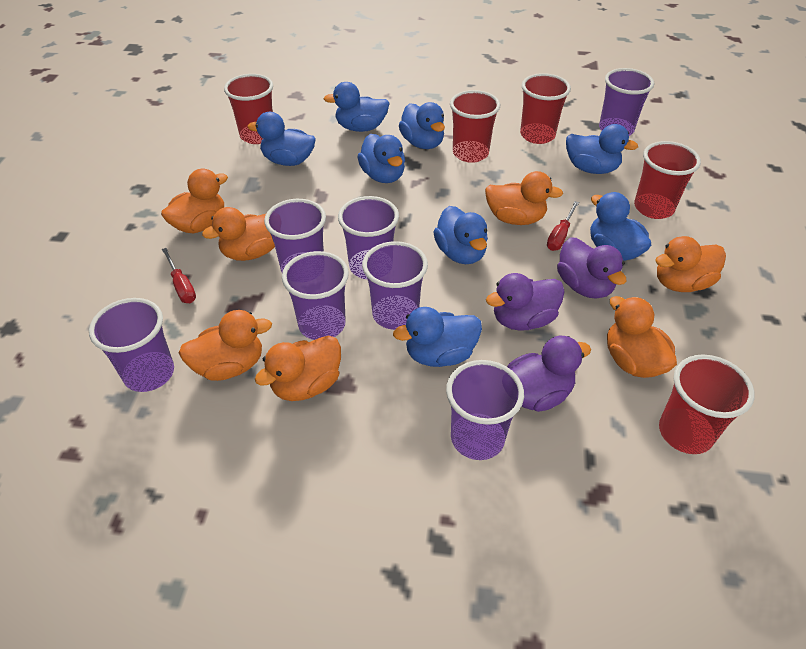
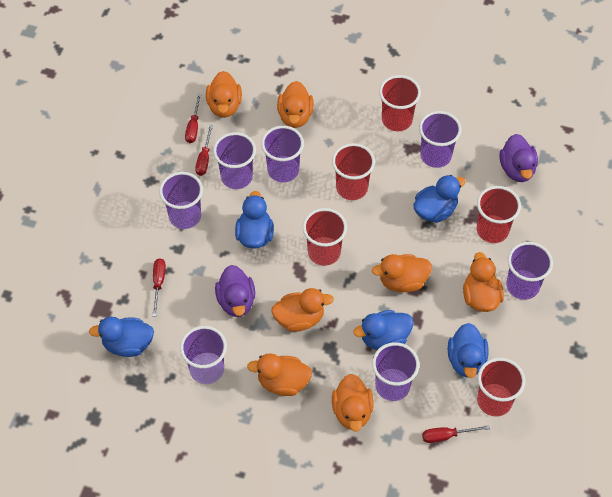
blue duck: 8 -> 5
purple duck: 3 -> 2
red screwdriver: 2 -> 4

